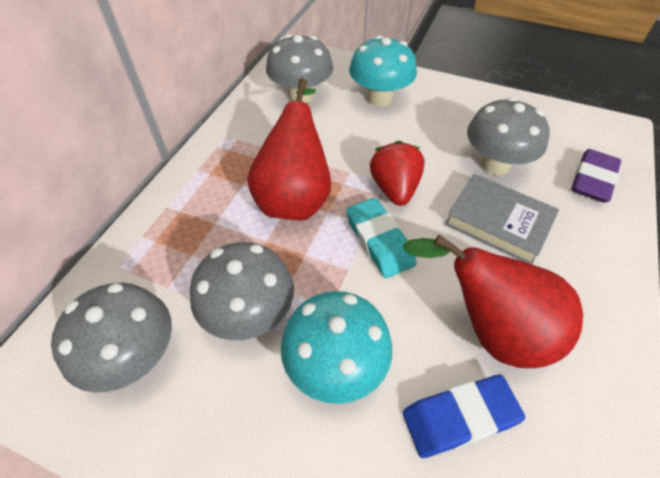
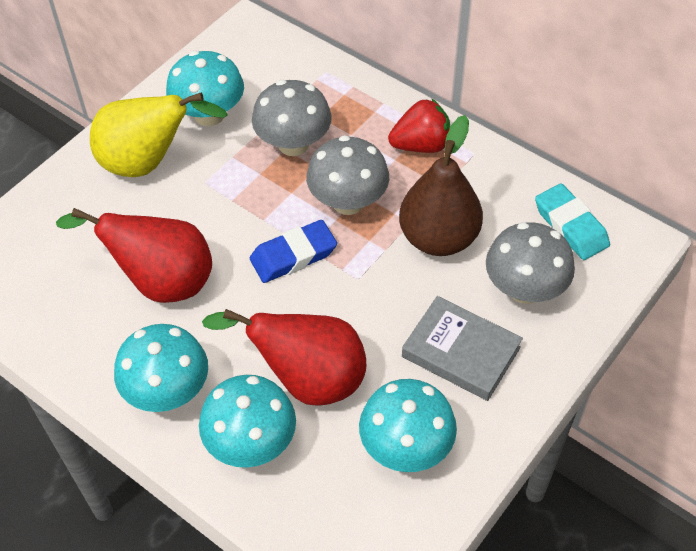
brown pear: 0 -> 1
grey mushroom: 4 -> 3
purple eraser: 1 -> 0
turquoise mushroom: 2 -> 4
yellow pear: 0 -> 1

